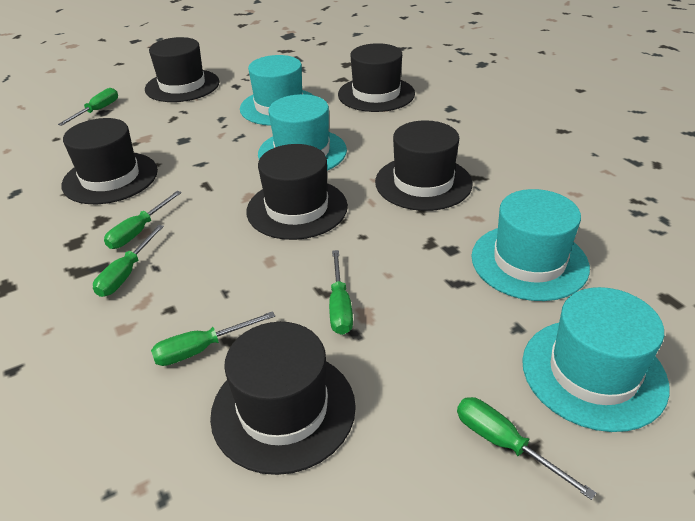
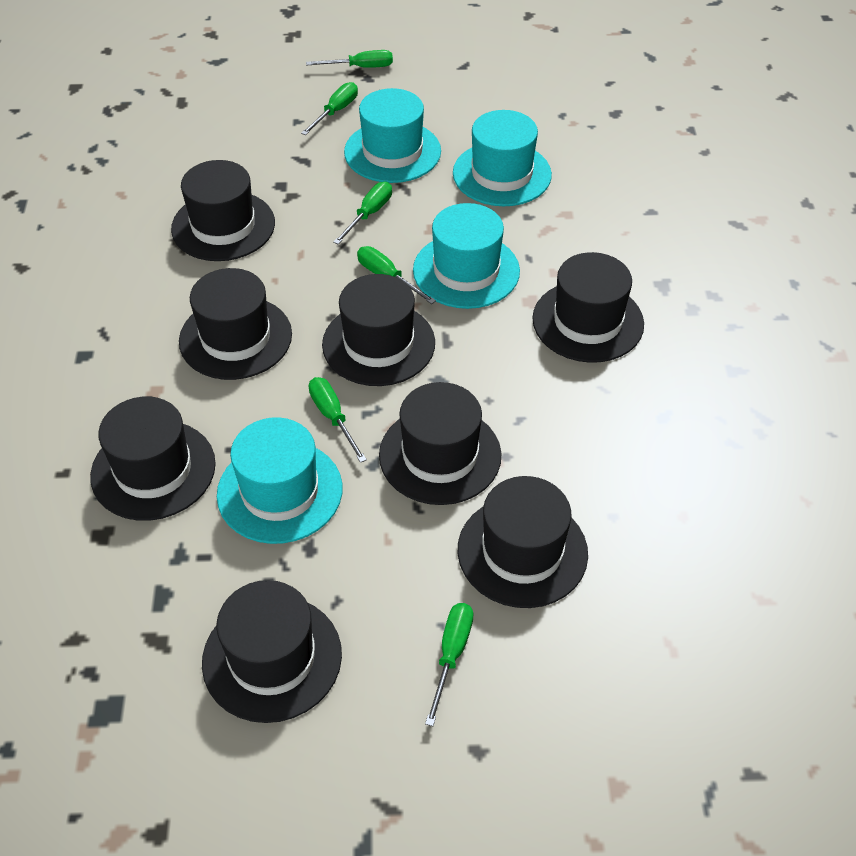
black hat: 6 -> 8

